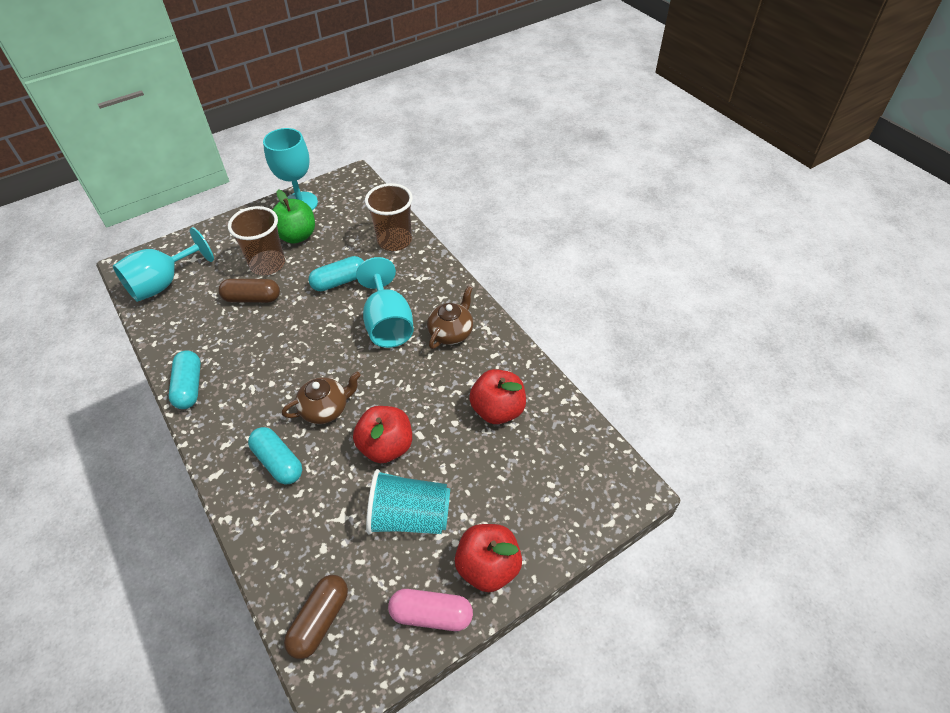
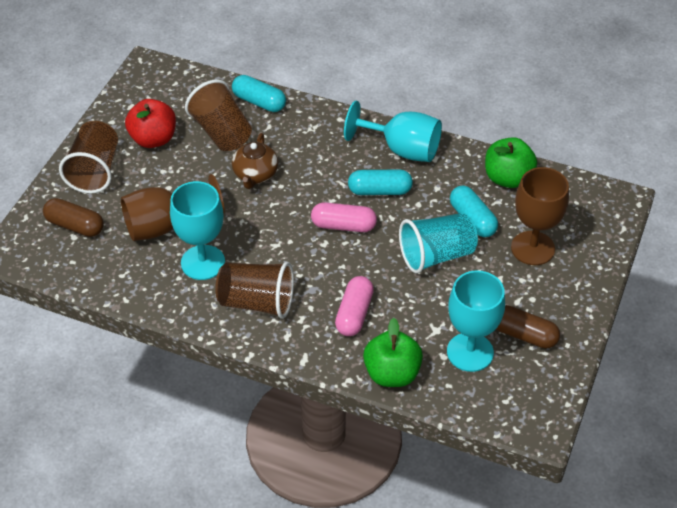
brown cup: 2 -> 3
brown goblet: 0 -> 2
brown teapot: 2 -> 1
green apple: 1 -> 2
pink capsule: 1 -> 2
red apple: 3 -> 1

